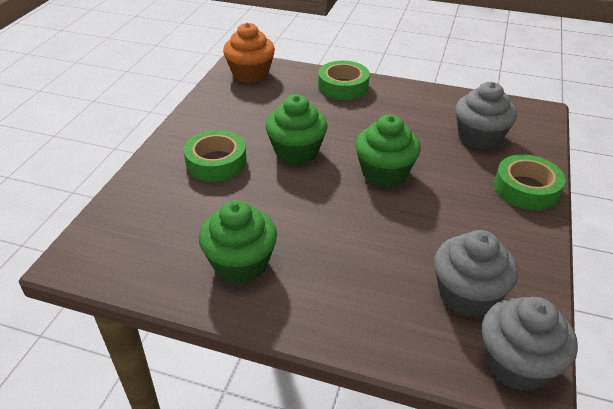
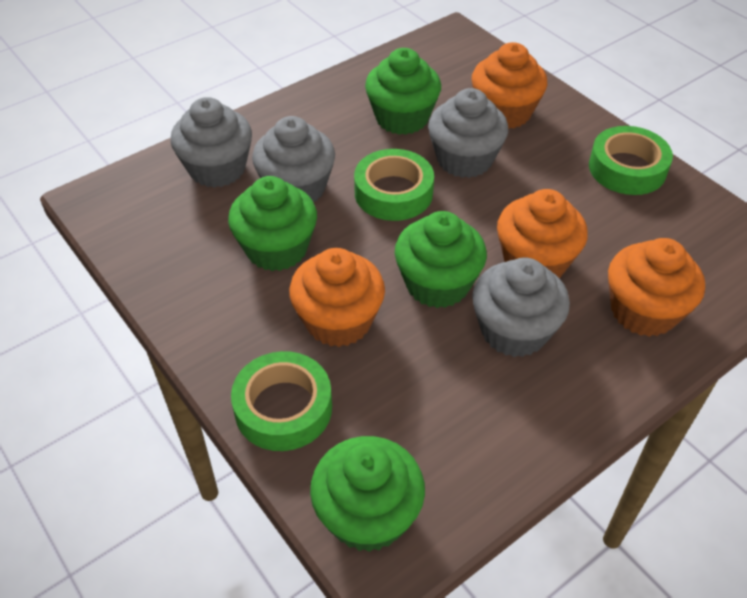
green cupcake: 3 -> 4
grey cupcake: 3 -> 4
orange cupcake: 1 -> 4

